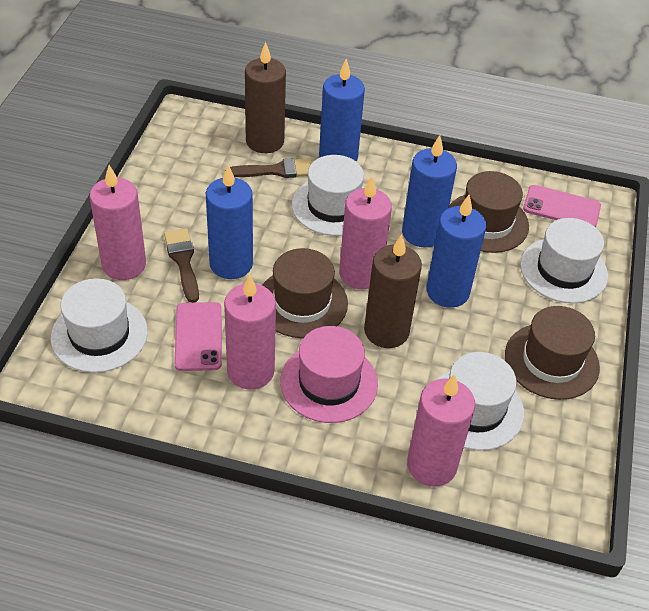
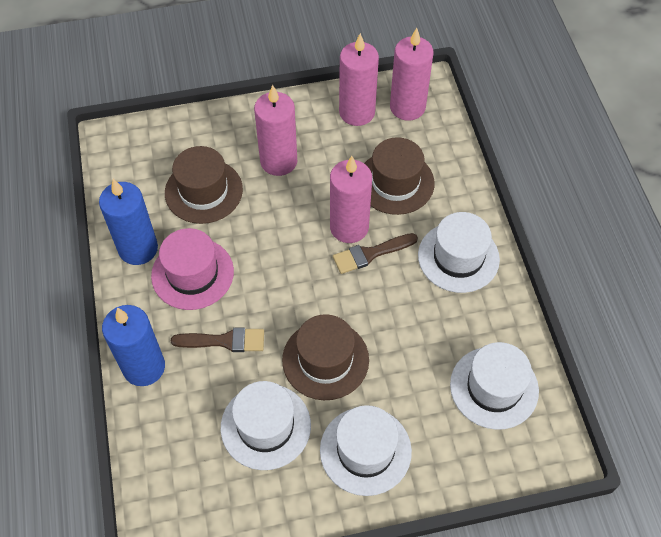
blue candle: 4 -> 2
brown candle: 2 -> 0
pink phone: 2 -> 0

